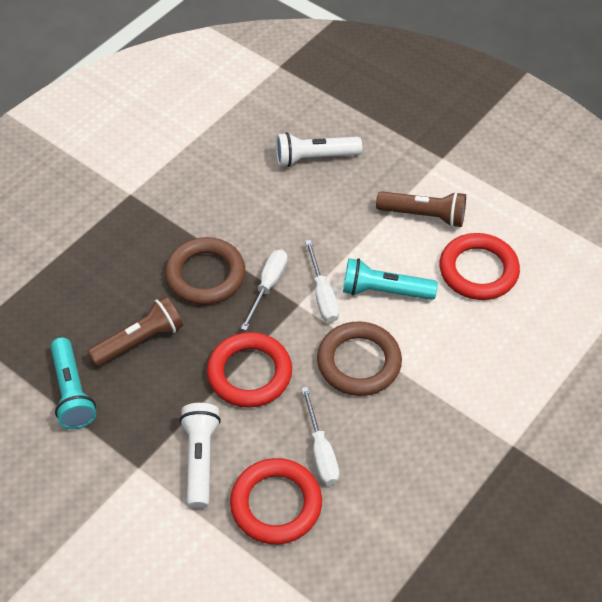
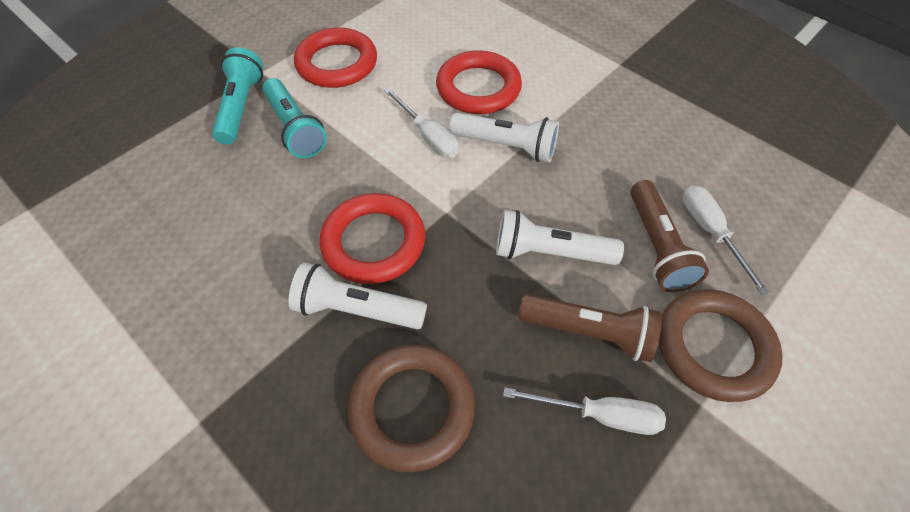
white flashlight: 2 -> 3

